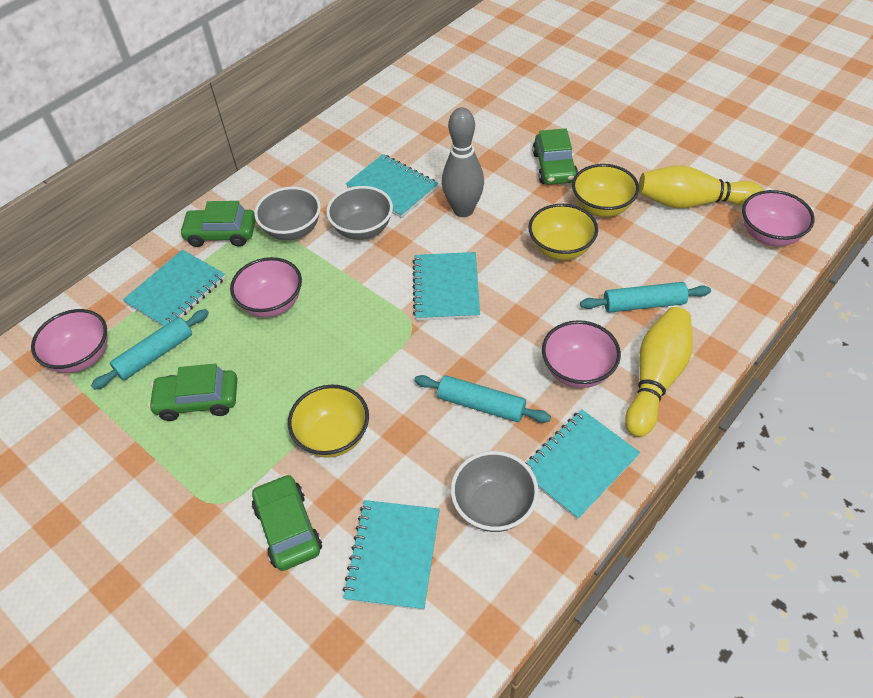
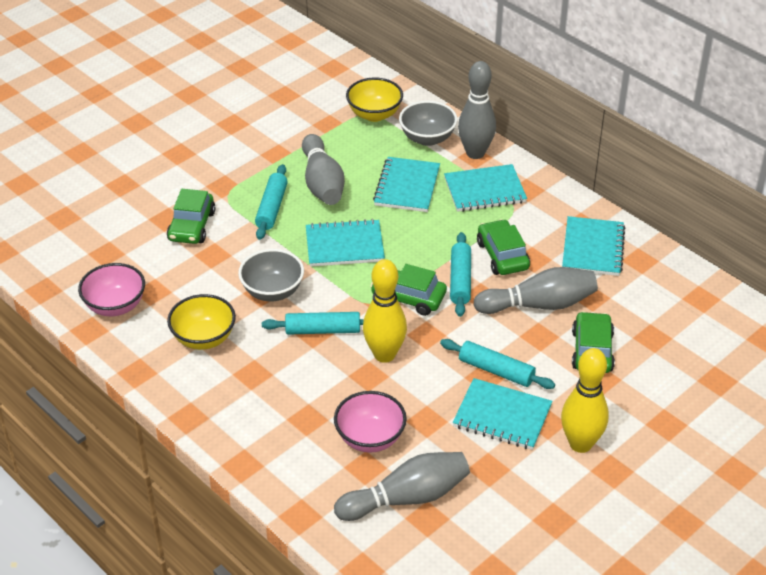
grey bowl: 3 -> 2
grey bowling pin: 1 -> 4
pink bowl: 4 -> 2
turquoise rolling pin: 3 -> 4
yellow bowl: 3 -> 2

